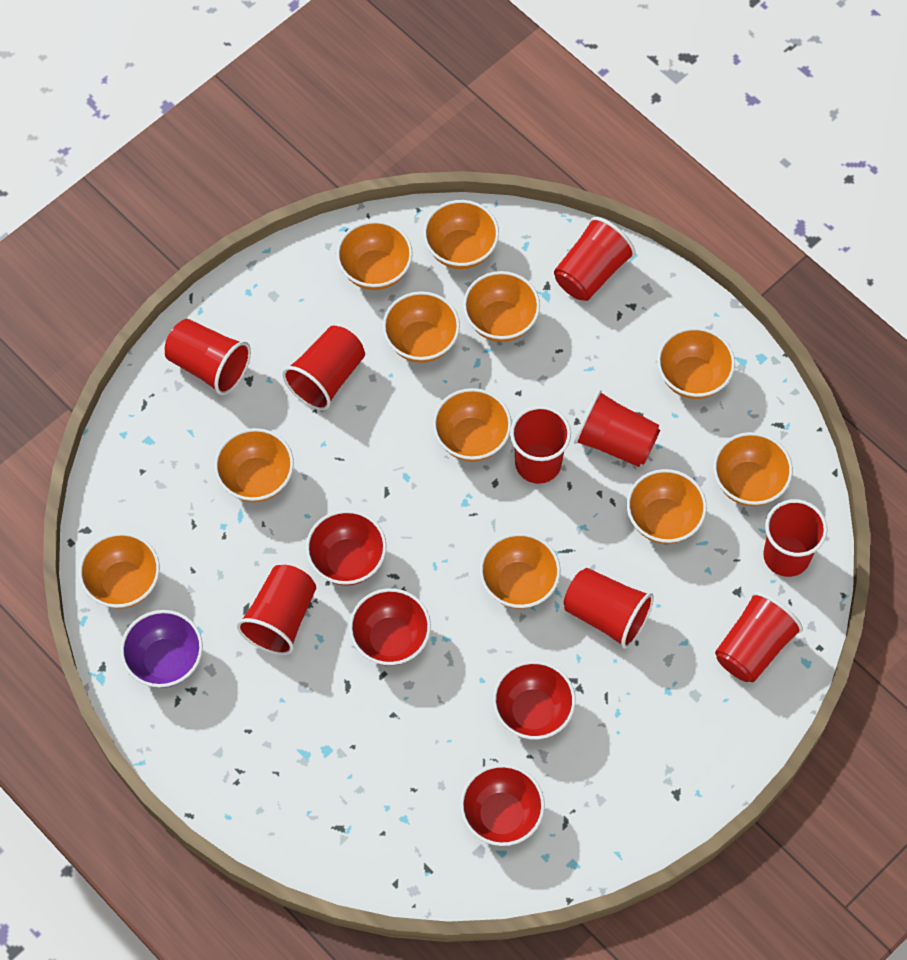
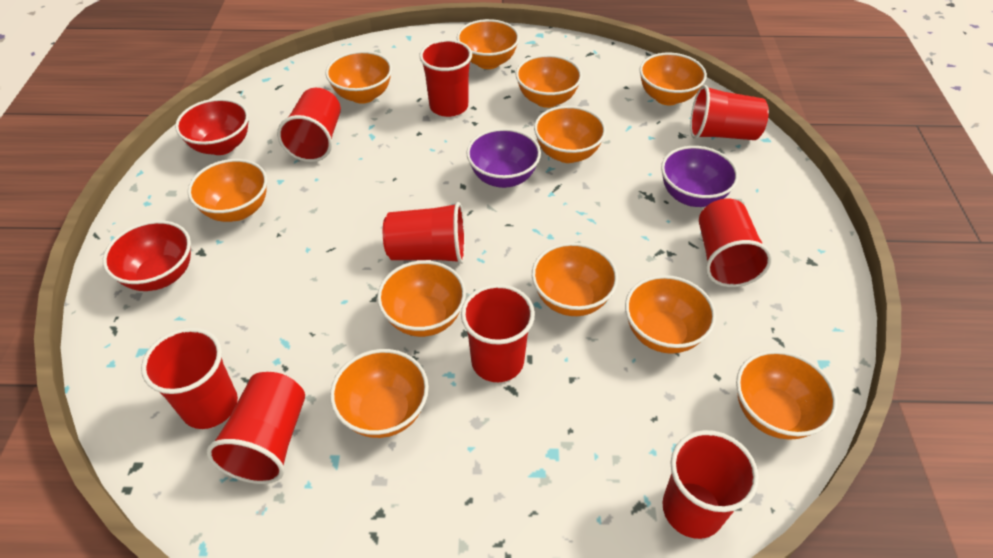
purple bowl: 1 -> 2
red bowl: 4 -> 2

